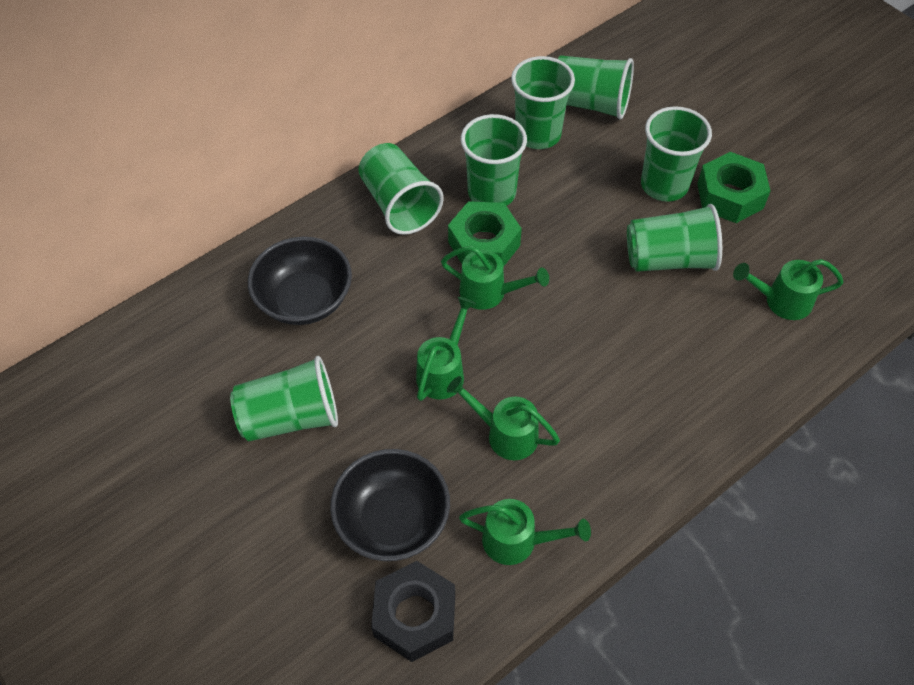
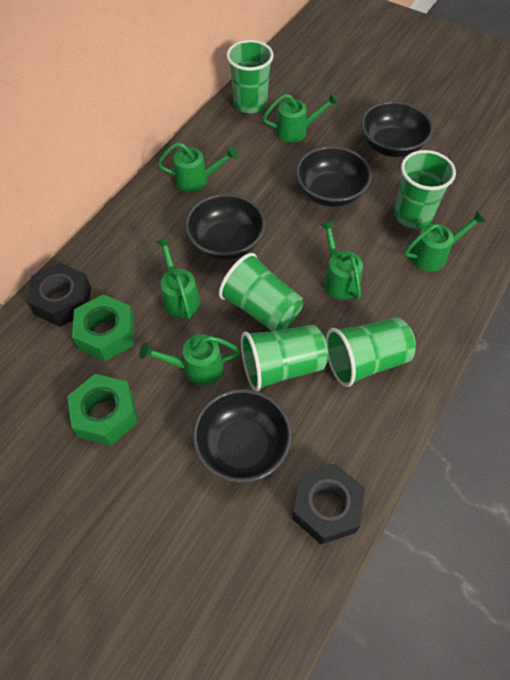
black bowl: 2 -> 4
black nut: 1 -> 2
green cup: 7 -> 5
green watering can: 5 -> 6

